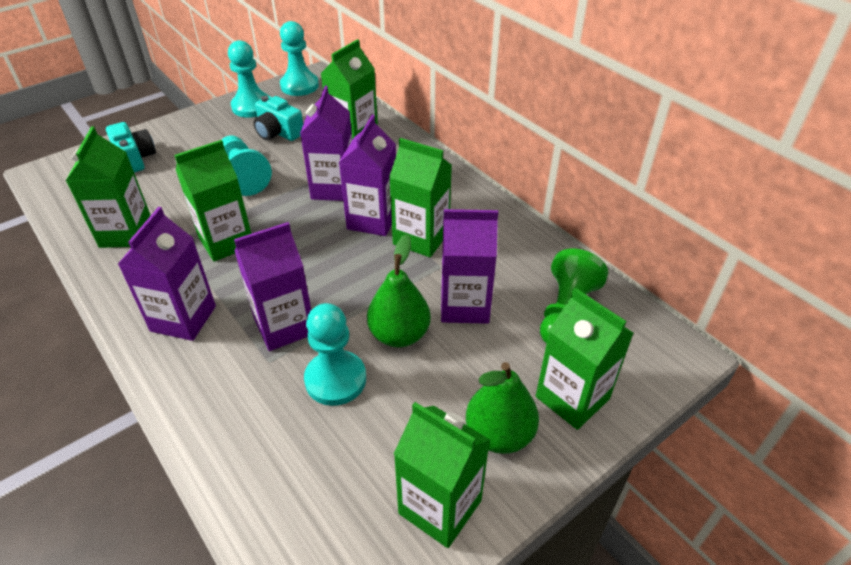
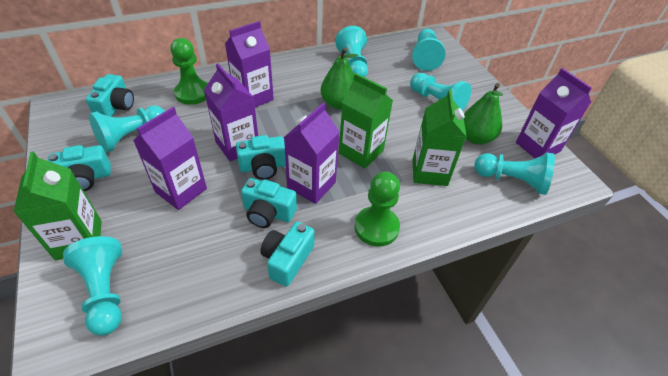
green carton: 6 -> 3
green pawn: 1 -> 2
turquoise camera: 2 -> 5
turquoise pawn: 4 -> 6

